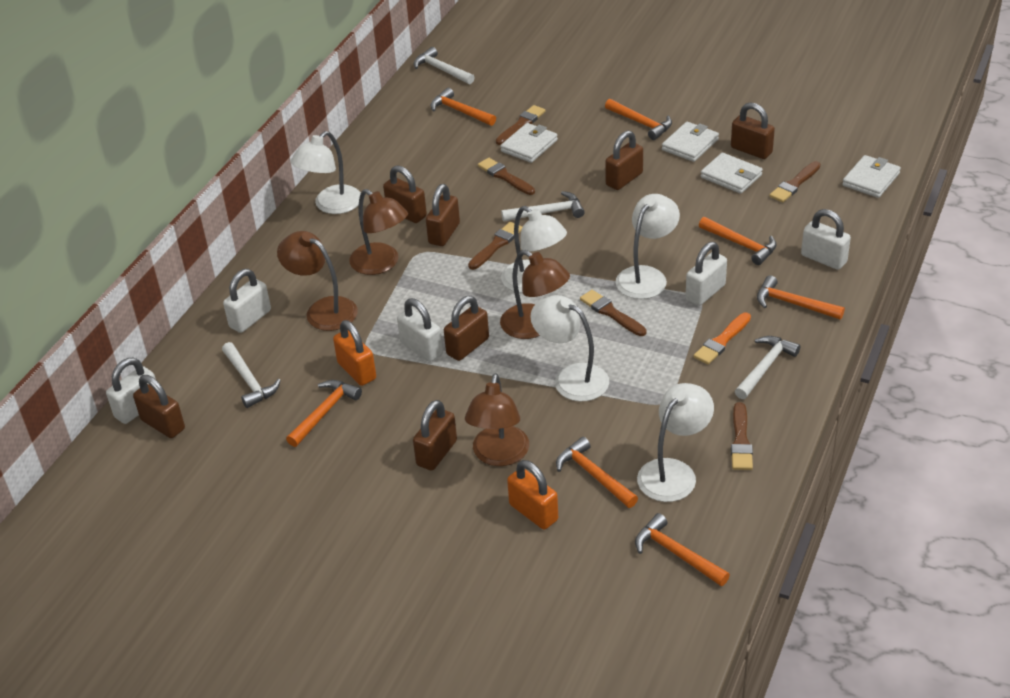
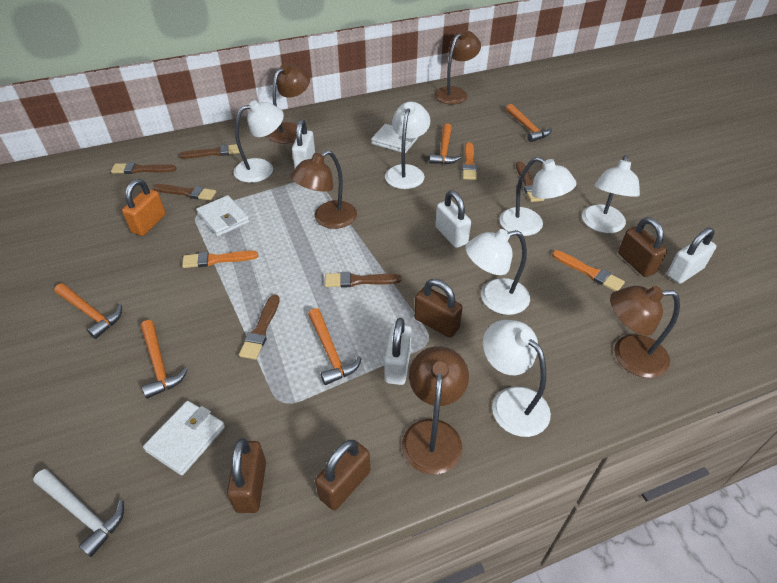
brown lamp: 4 -> 5
brown padlock: 7 -> 4
orange brush: 1 -> 3
orange hammer: 7 -> 5
orange padlock: 2 -> 1
white hammer: 4 -> 1
white lamp: 5 -> 6
white padlock: 5 -> 4
white wallet: 4 -> 3

